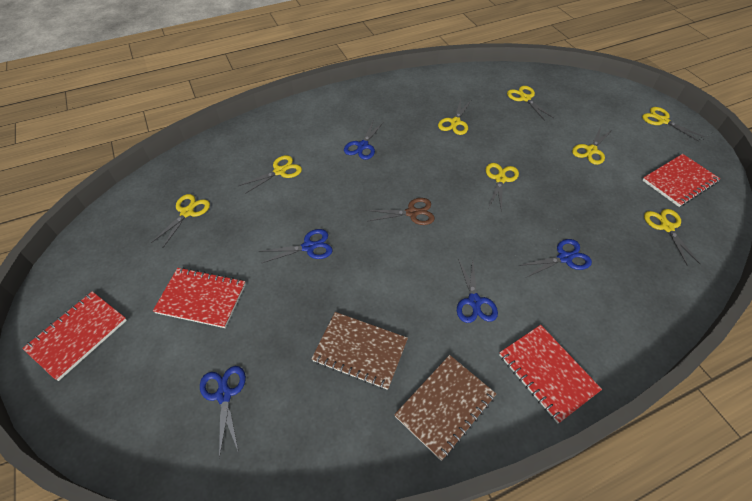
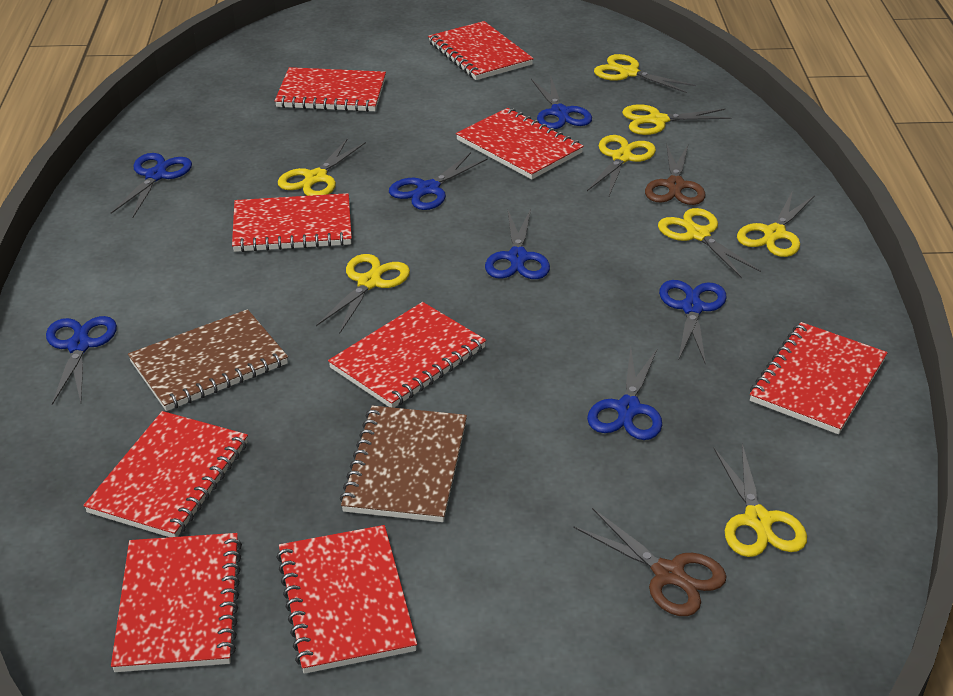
blue scissors: 5 -> 7
brown scissors: 1 -> 2
red notebook: 4 -> 9

